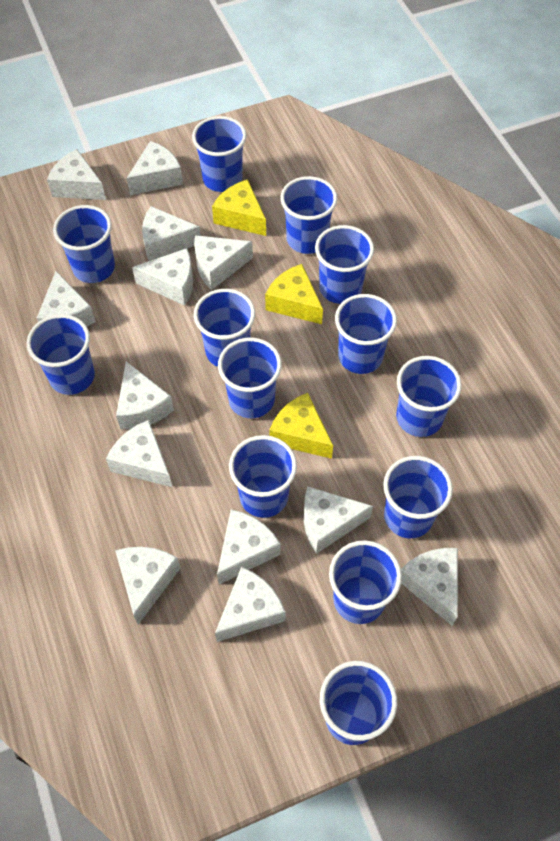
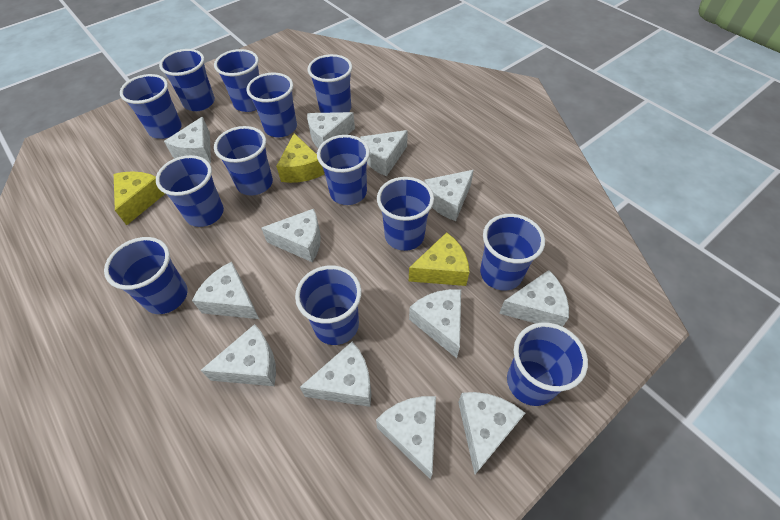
white cheese: 13 -> 12

